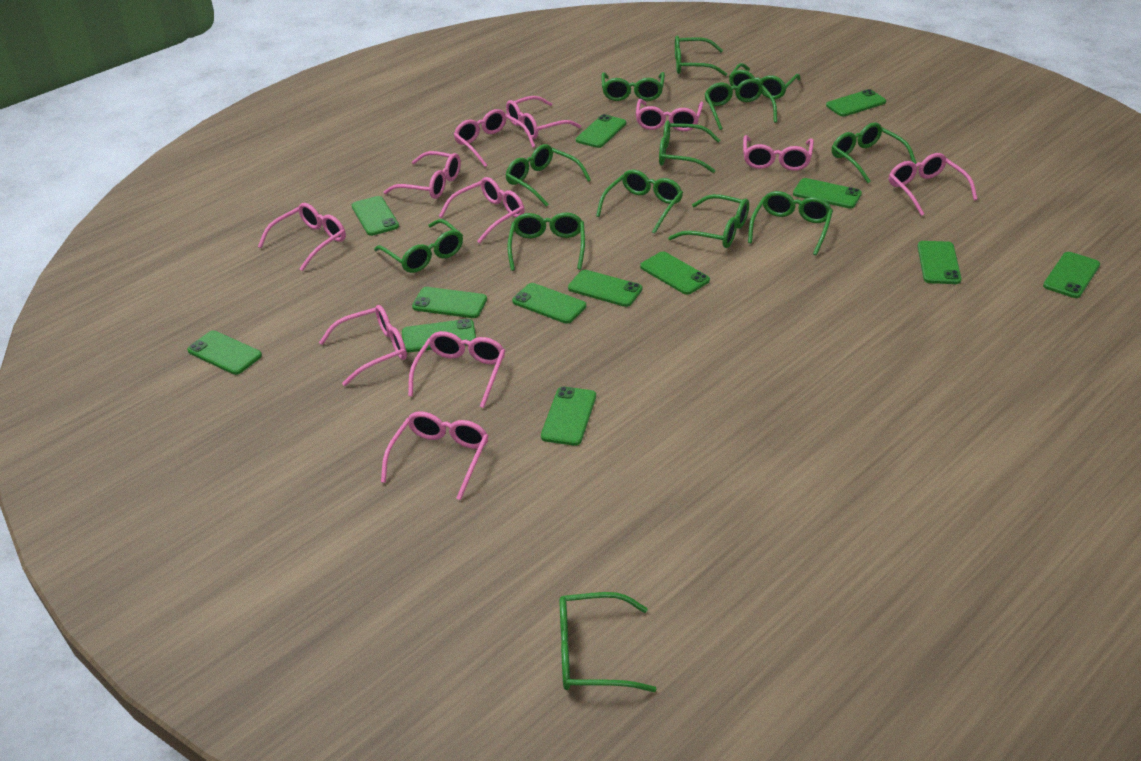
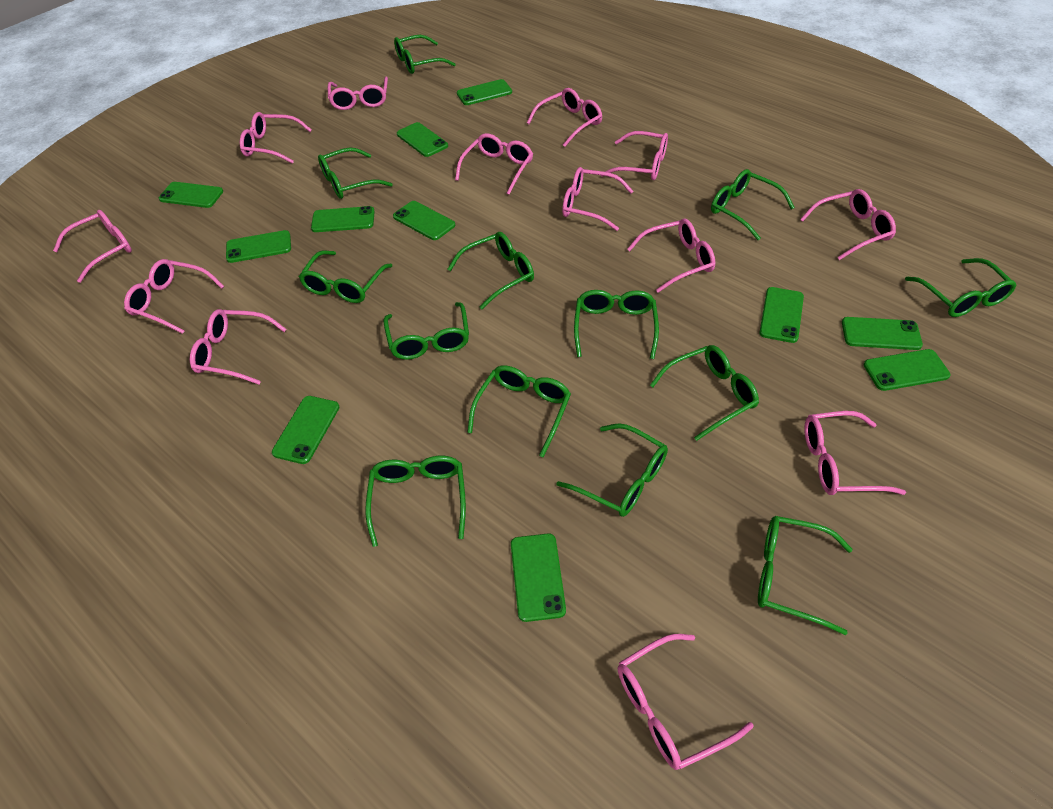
green phone: 13 -> 11
pink glasses: 11 -> 13

